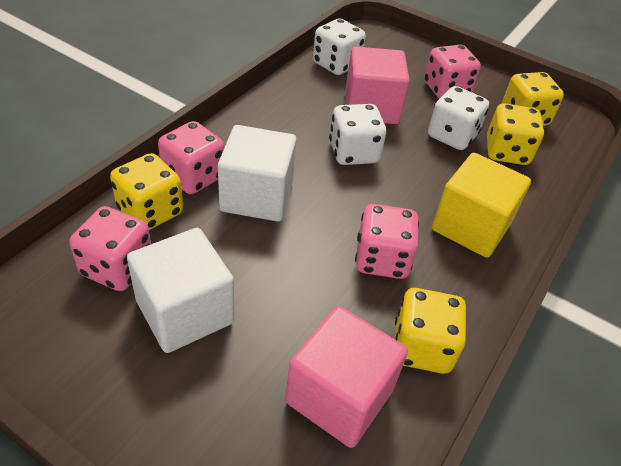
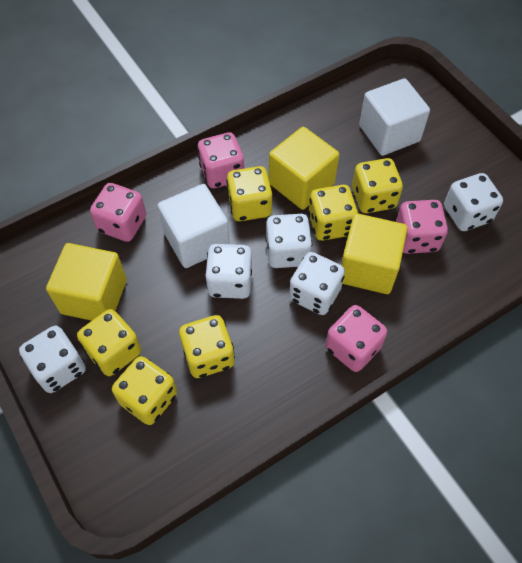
pink cube: 2 -> 0
white dice: 3 -> 5
yellow cube: 1 -> 3
yellow dice: 4 -> 6

